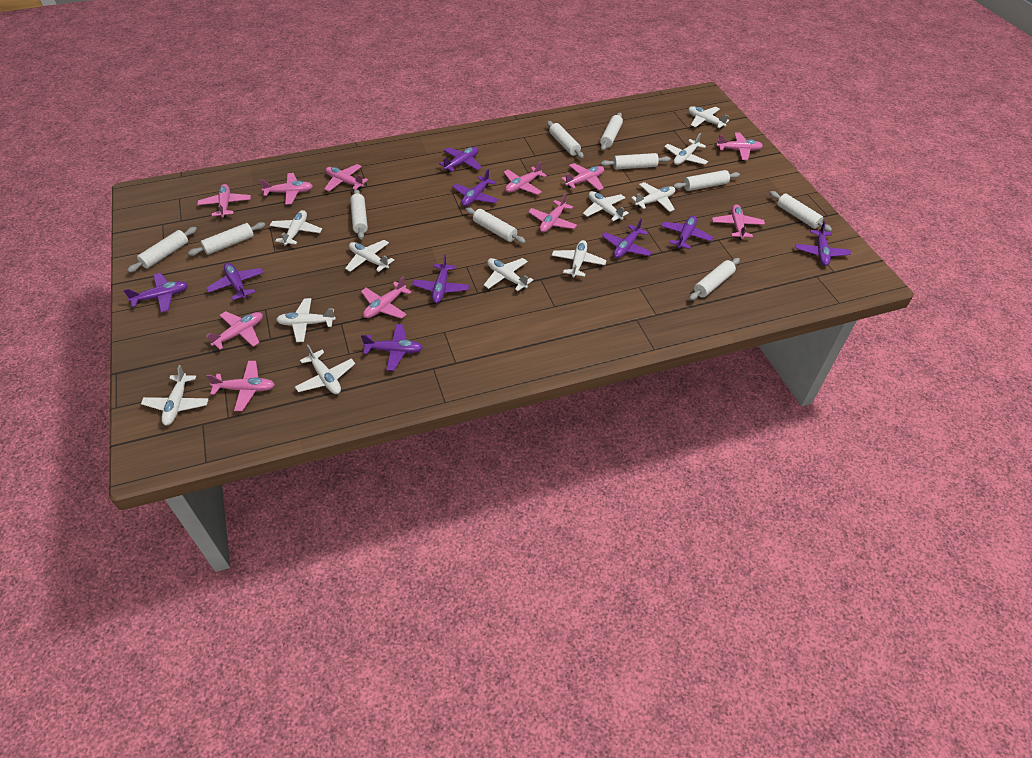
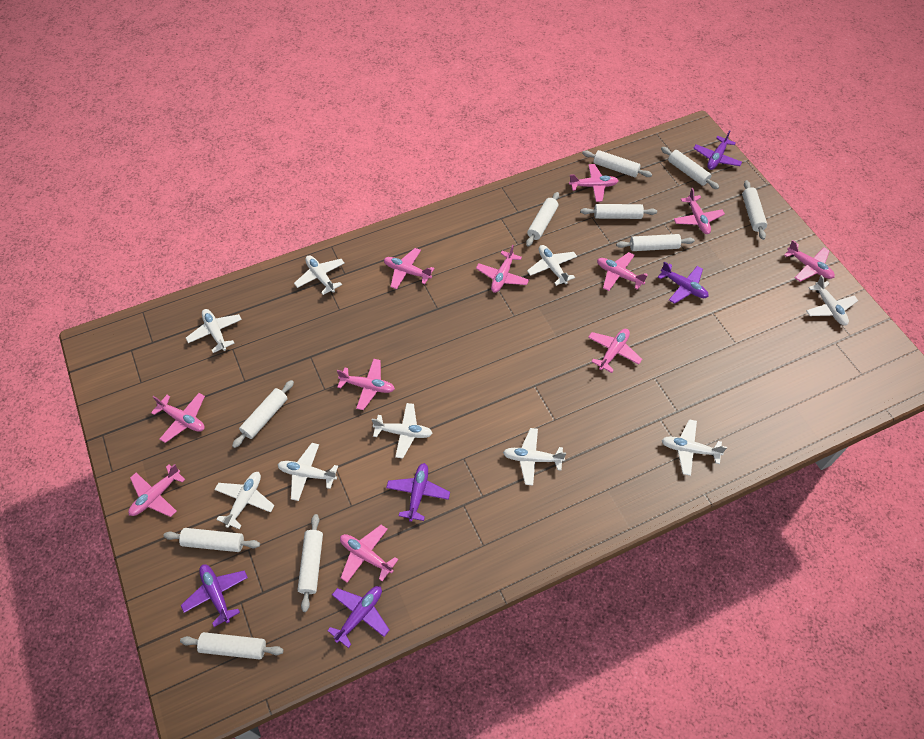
purple plane: 9 -> 5
white plane: 11 -> 9

